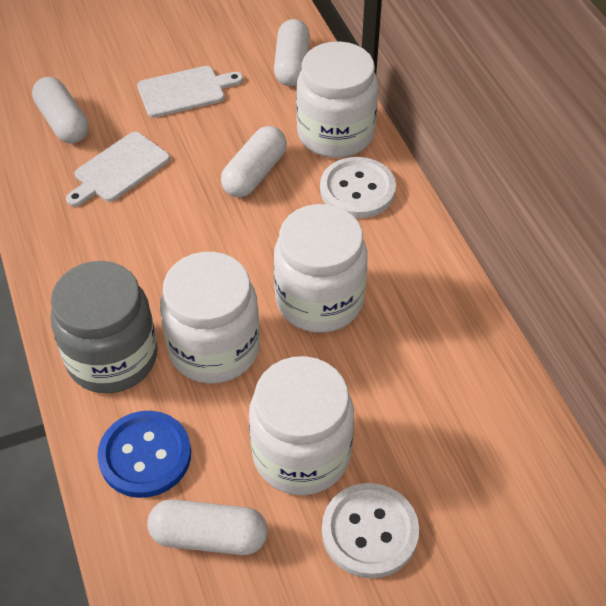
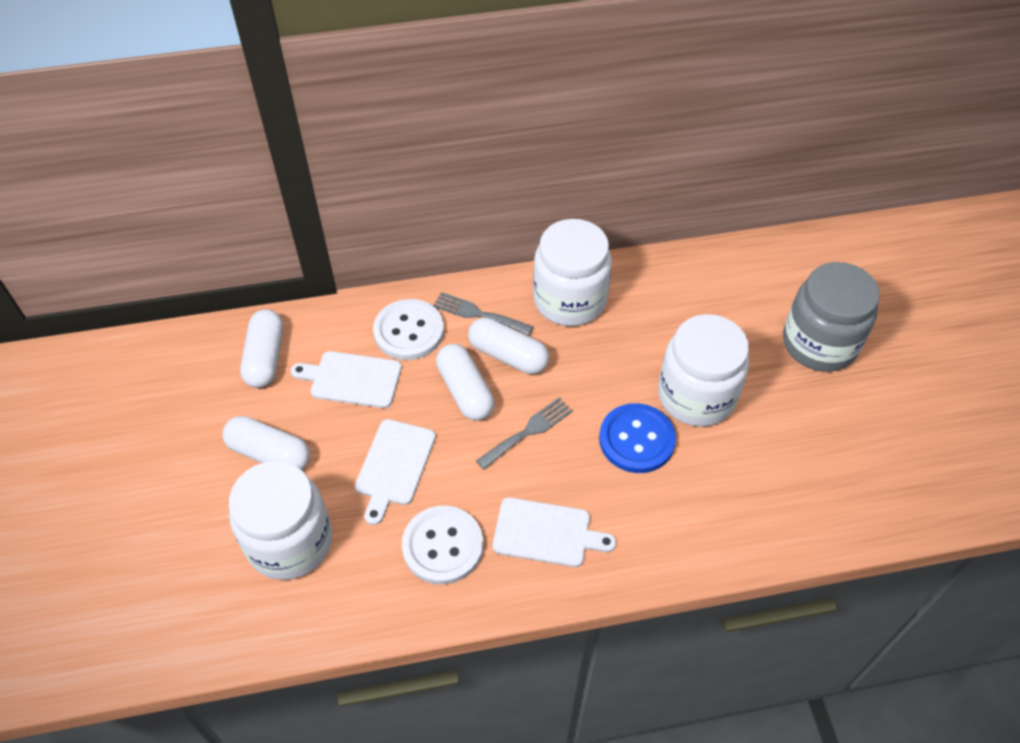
grey fork: 0 -> 2
white cutting board: 2 -> 3
white jar: 4 -> 3

